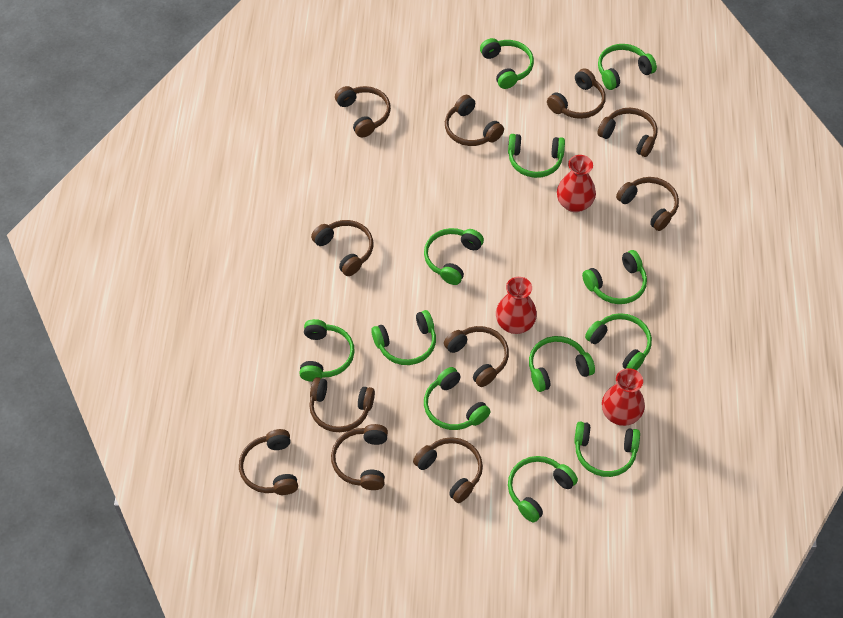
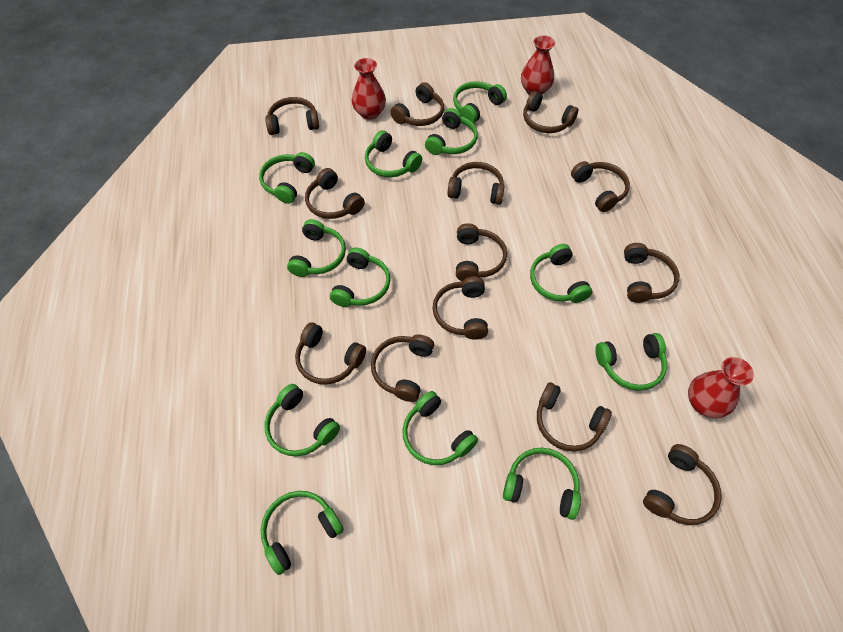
brown headphones: 11 -> 13

